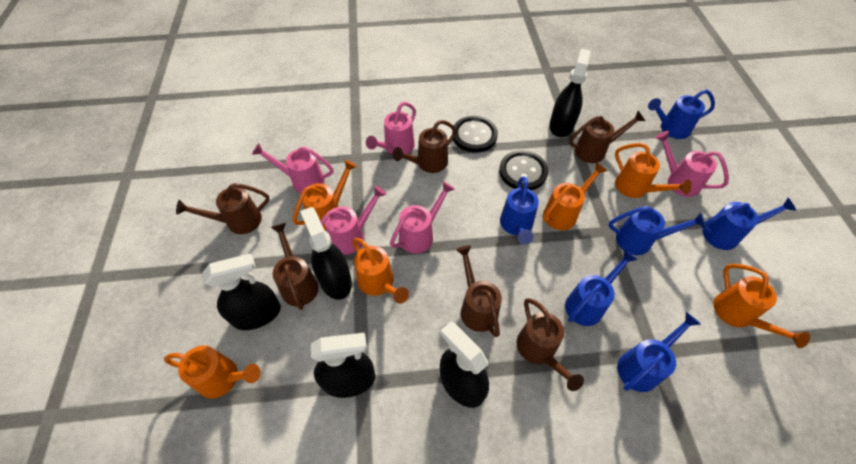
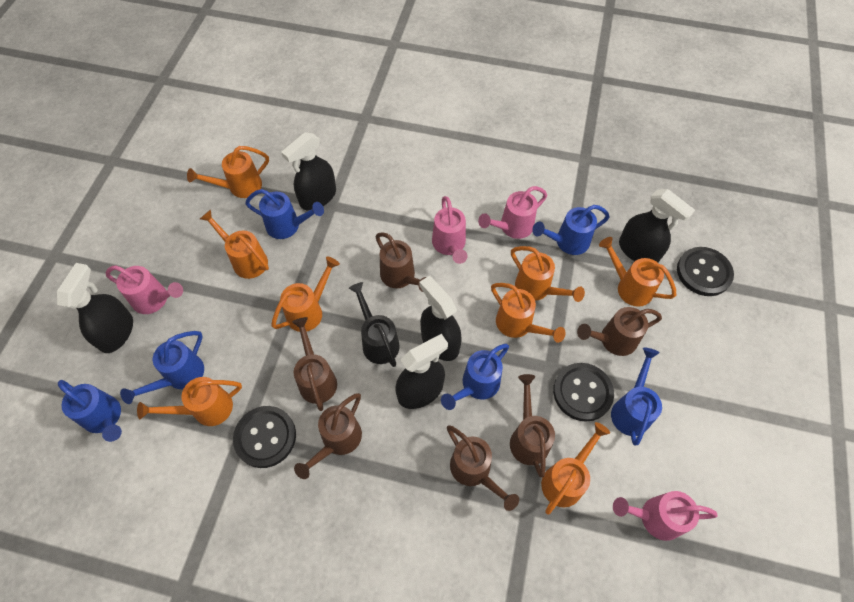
black button: 2 -> 3
black watering can: 0 -> 1
orange watering can: 6 -> 8
pink watering can: 5 -> 4

